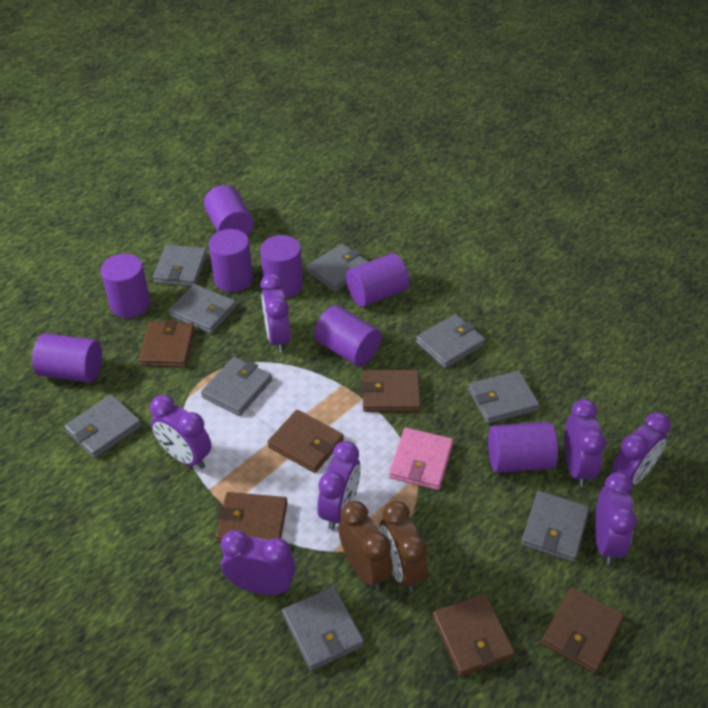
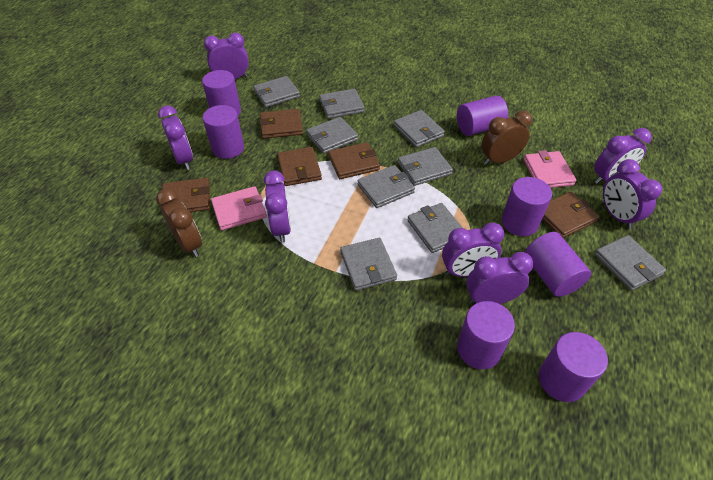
brown wallet: 6 -> 5
pink wallet: 1 -> 2
purple cylinder: 8 -> 7

